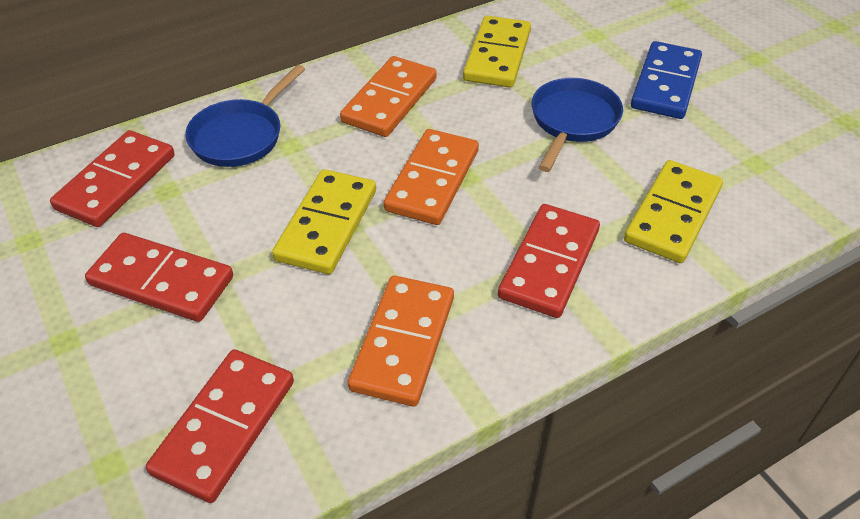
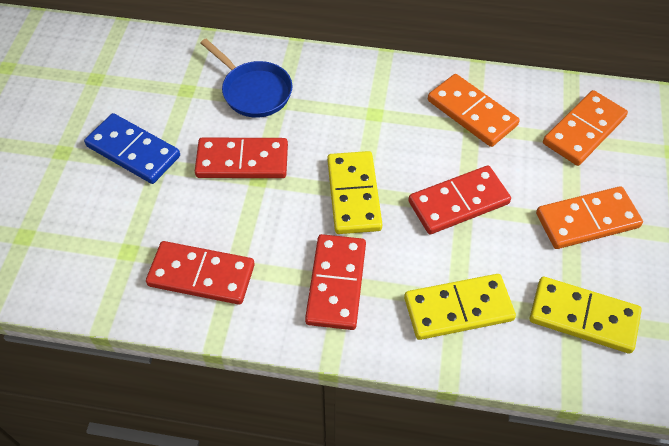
blue pan: 2 -> 1

